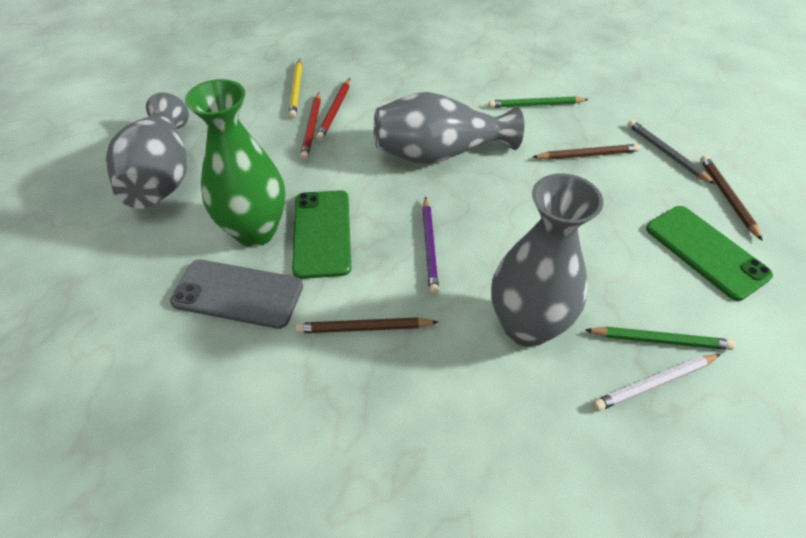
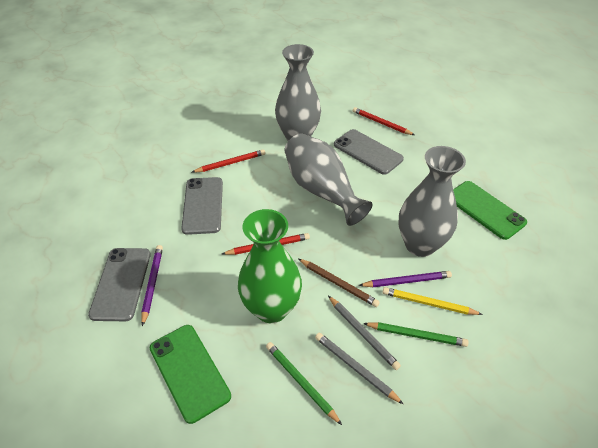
brown pencil: 3 -> 1
grey pencil: 1 -> 2
grey phone: 1 -> 3
purple pencil: 1 -> 2
red pencil: 2 -> 3
white pencil: 1 -> 0

